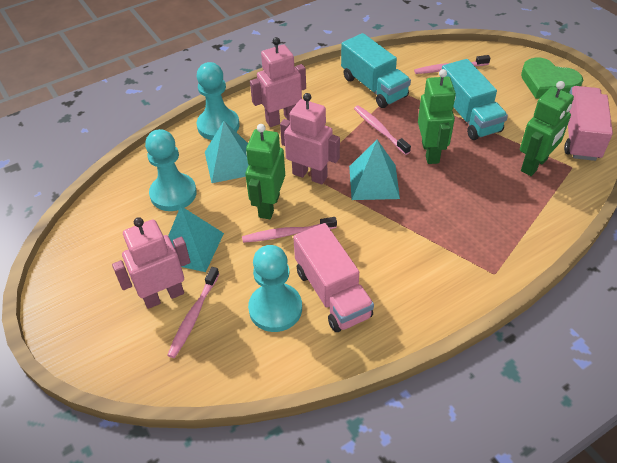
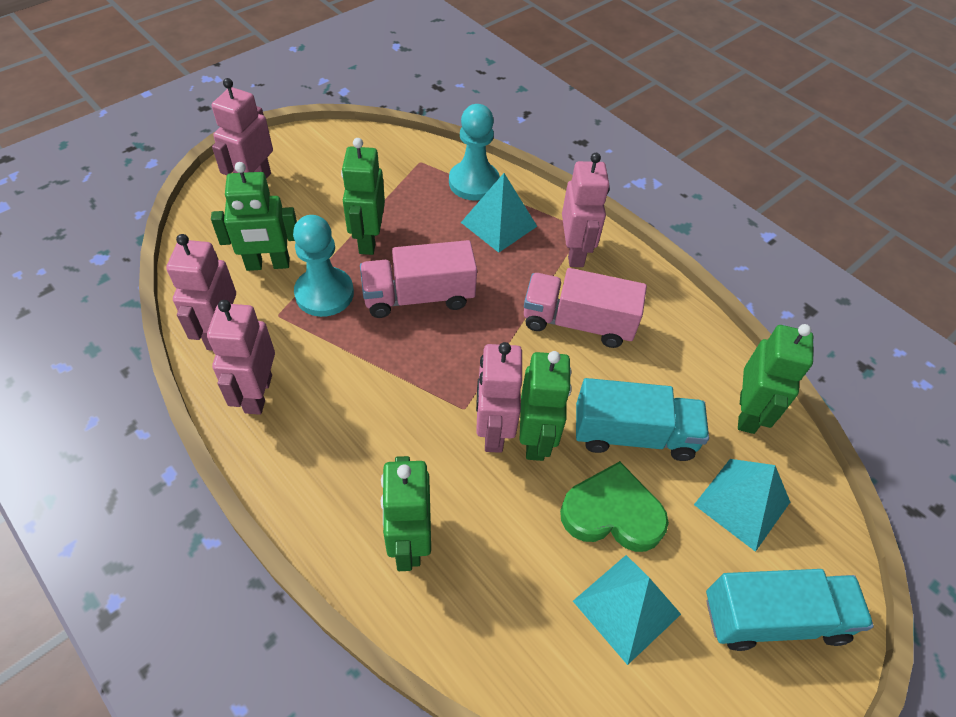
green robot: 3 -> 5
pink robot: 3 -> 5
pink toothbrush: 4 -> 0
turquoise pawn: 3 -> 2

